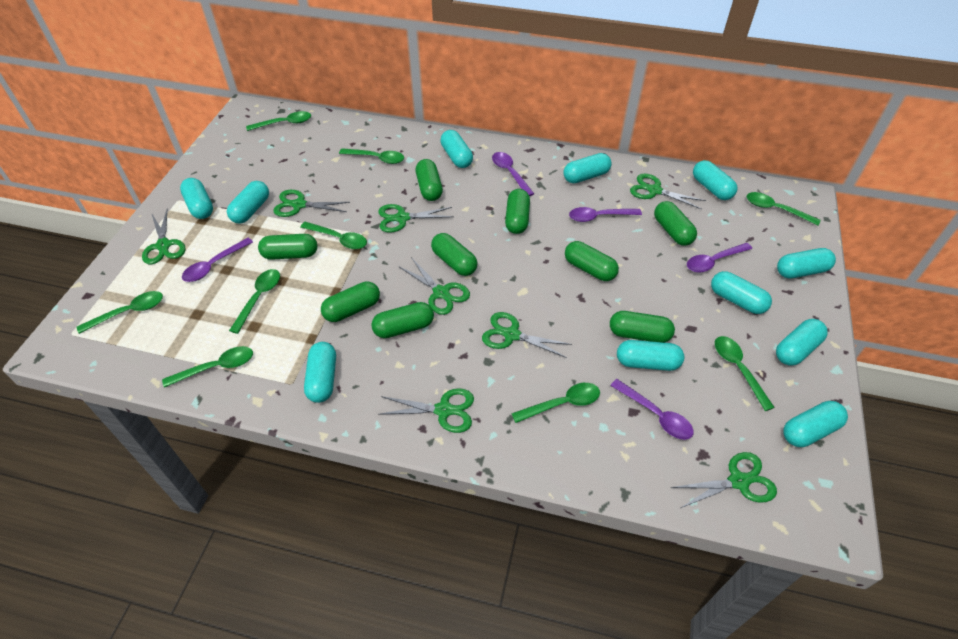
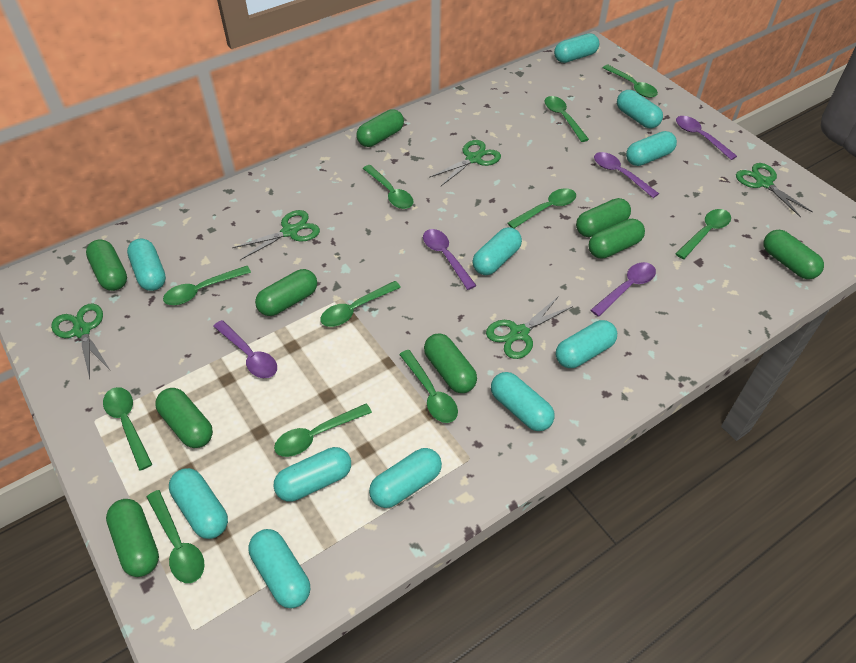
green scissors: 8 -> 5
green spoon: 9 -> 11

